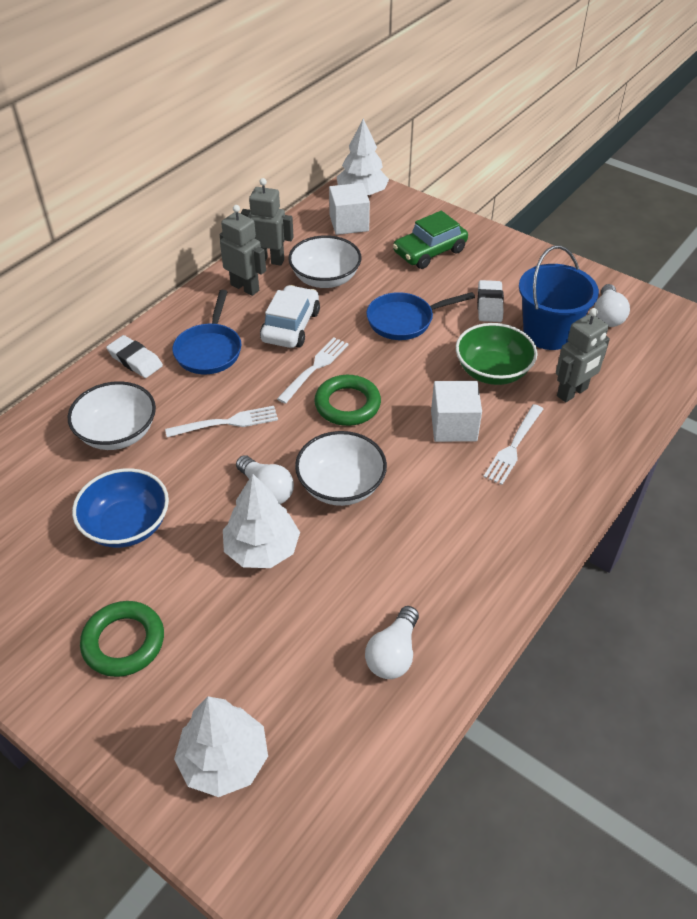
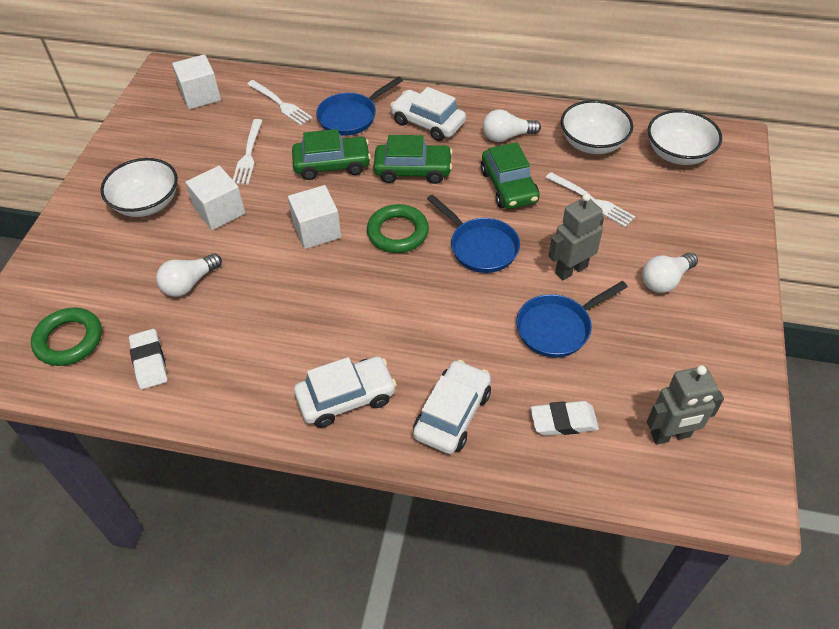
blue bowl: 1 -> 0
blue bucket: 1 -> 0
blue pan: 2 -> 3
green bowl: 1 -> 0
green car: 1 -> 3
grey robot: 3 -> 2
white car: 1 -> 3
white cube: 2 -> 3
white tree: 3 -> 0

